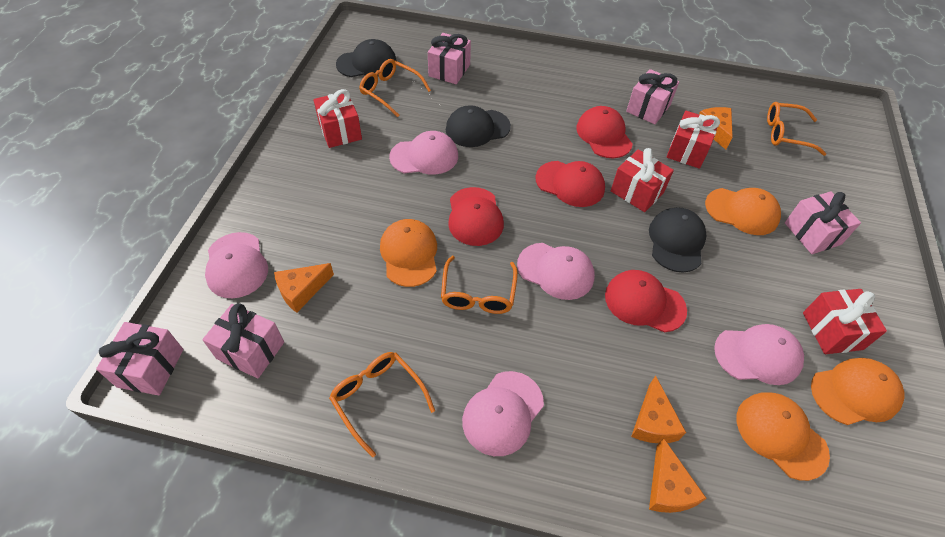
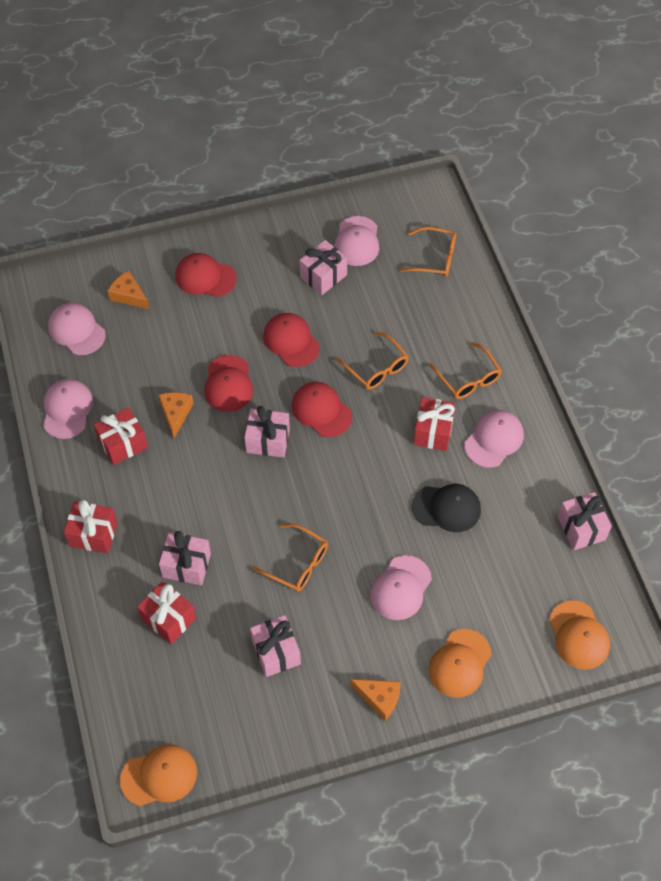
black cap: 3 -> 1
orange cap: 4 -> 3
orange cheese: 4 -> 3

